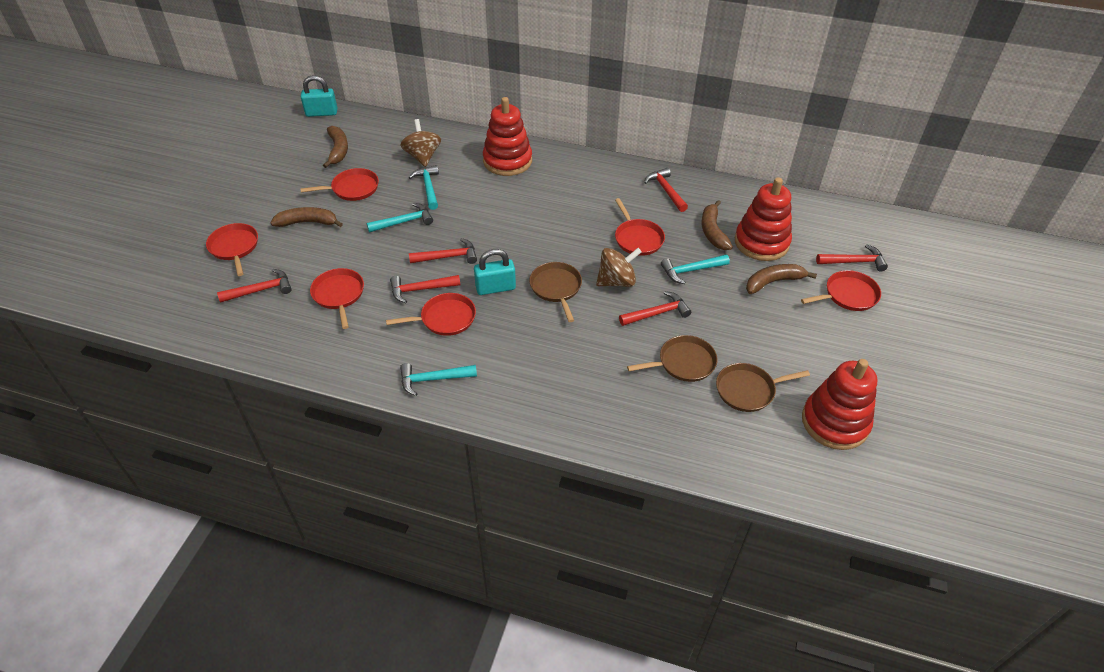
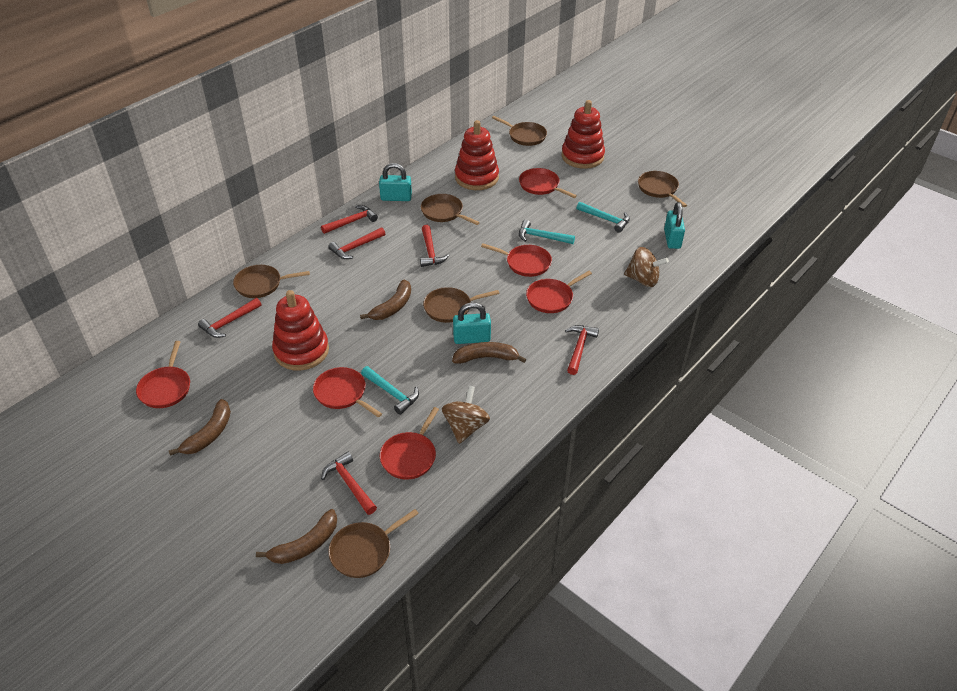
brown pan: 3 -> 6
turquoise hammer: 4 -> 3
turquoise padlock: 2 -> 3

